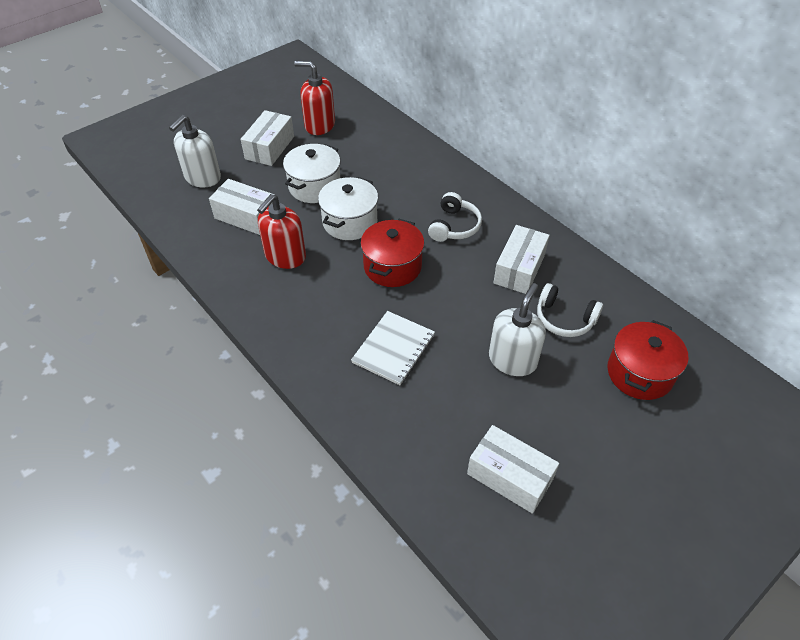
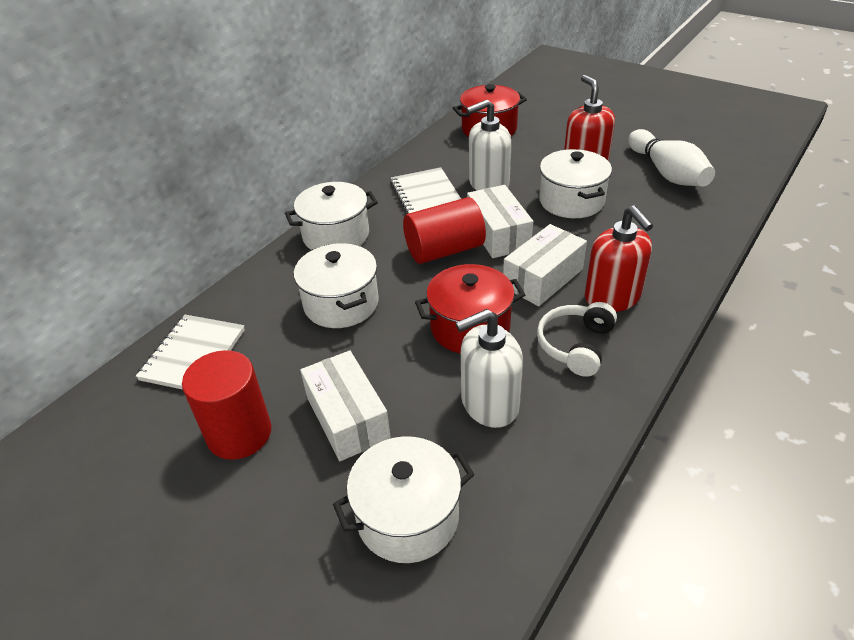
red cylinder: 0 -> 2
white bowling pin: 0 -> 1
white box: 4 -> 3
white headphones: 2 -> 1
white notebook: 1 -> 2
white pot: 2 -> 4

